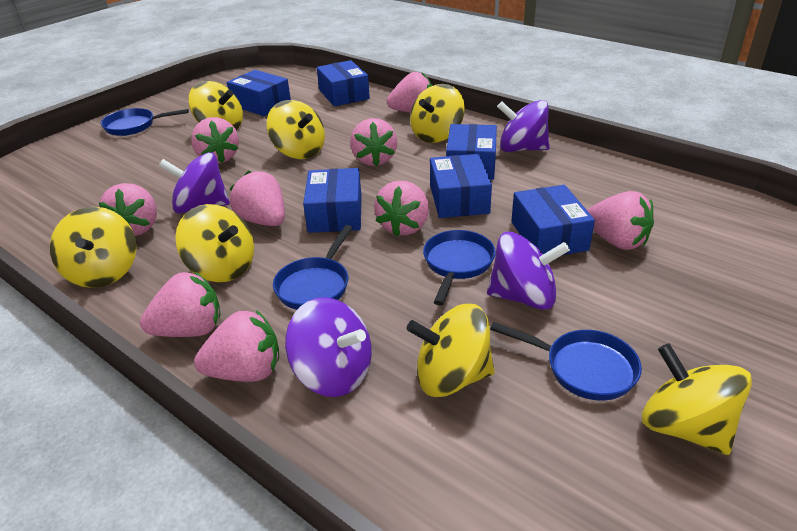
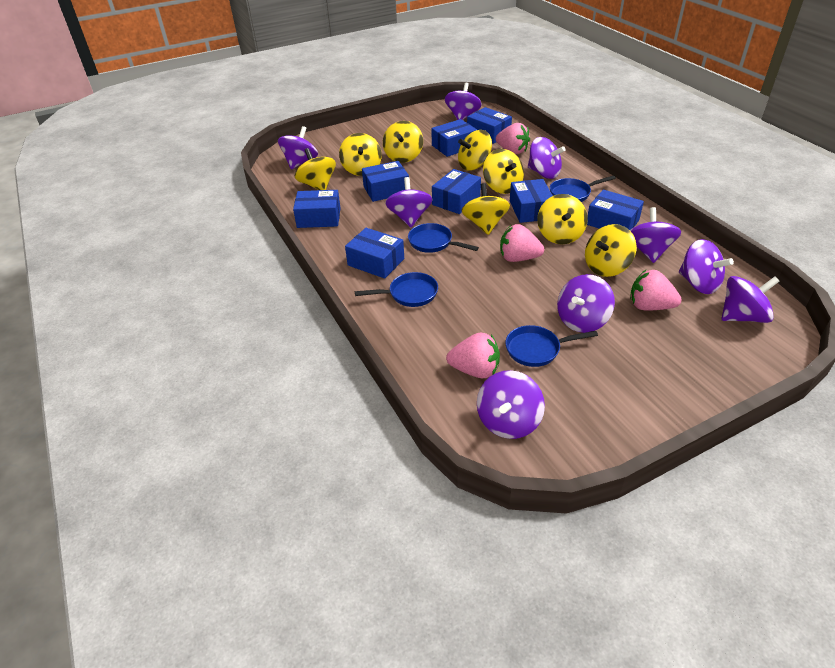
blue box: 6 -> 8
pink strawberry: 9 -> 4
purple spinning top: 4 -> 9
yellow spinning top: 7 -> 8

